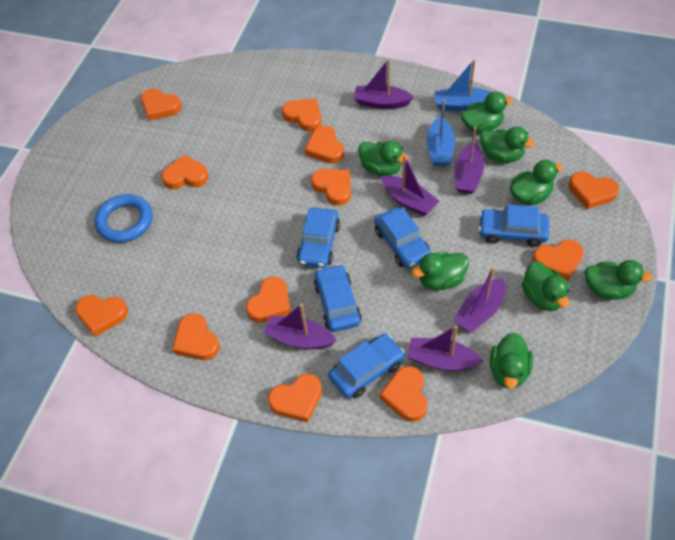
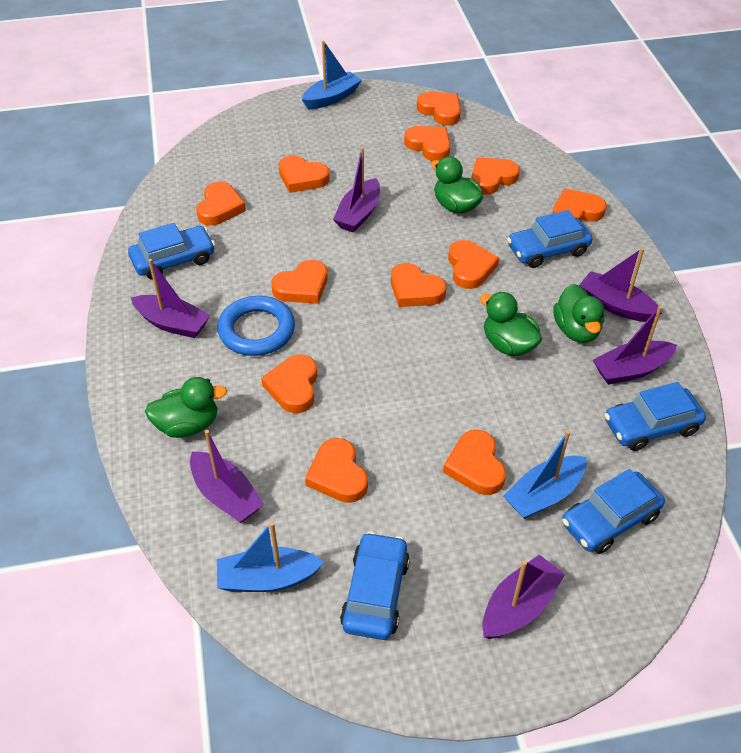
blue boat: 2 -> 3
green duck: 8 -> 4

